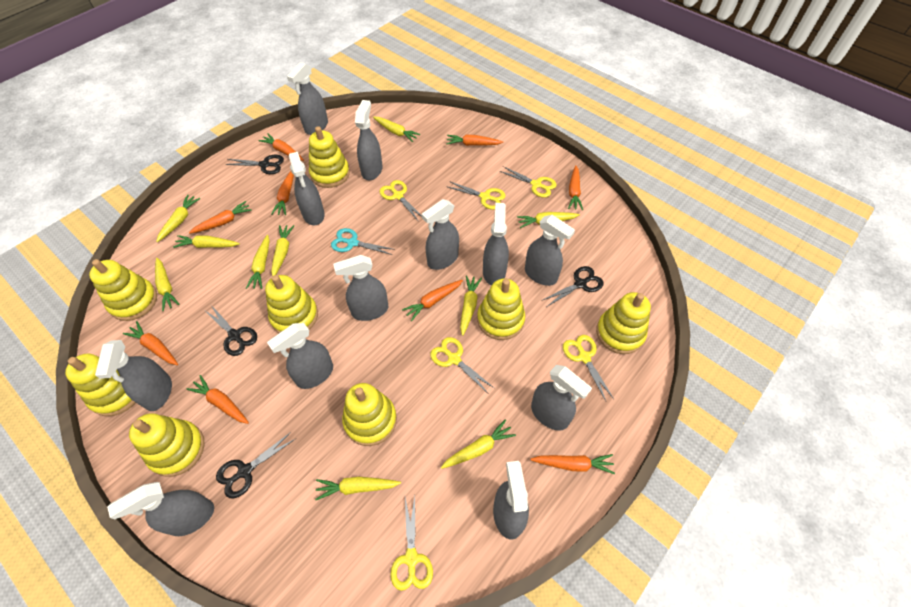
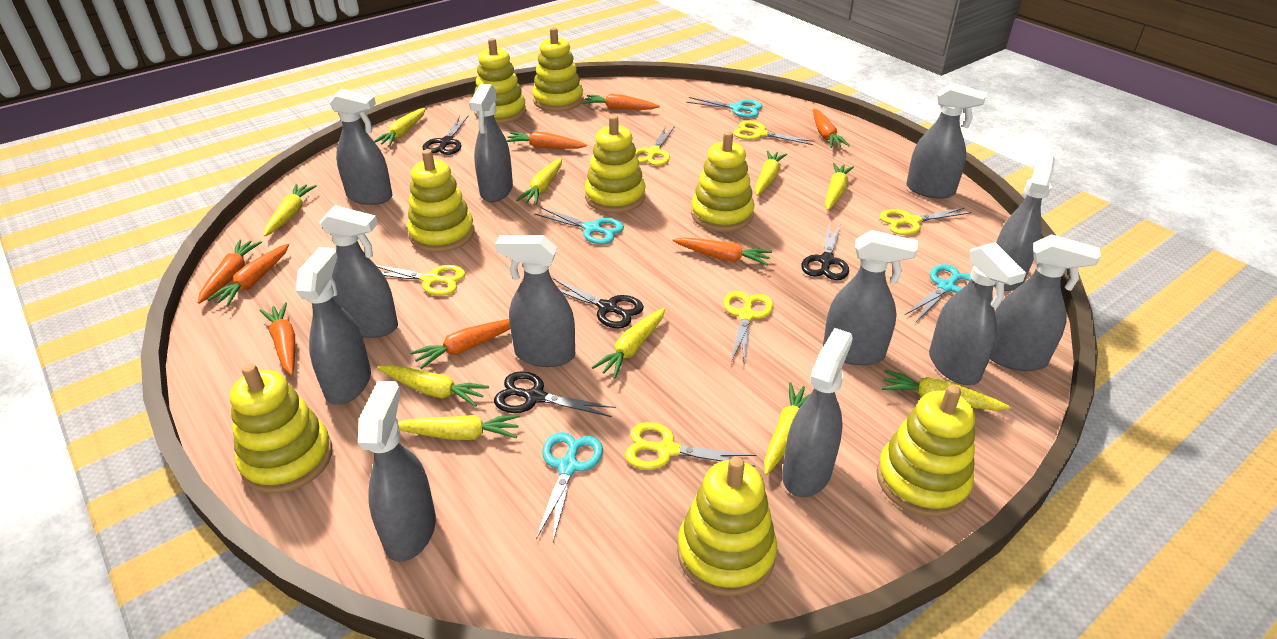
orange carrot: 9 -> 8
turquoise scissors: 1 -> 4

